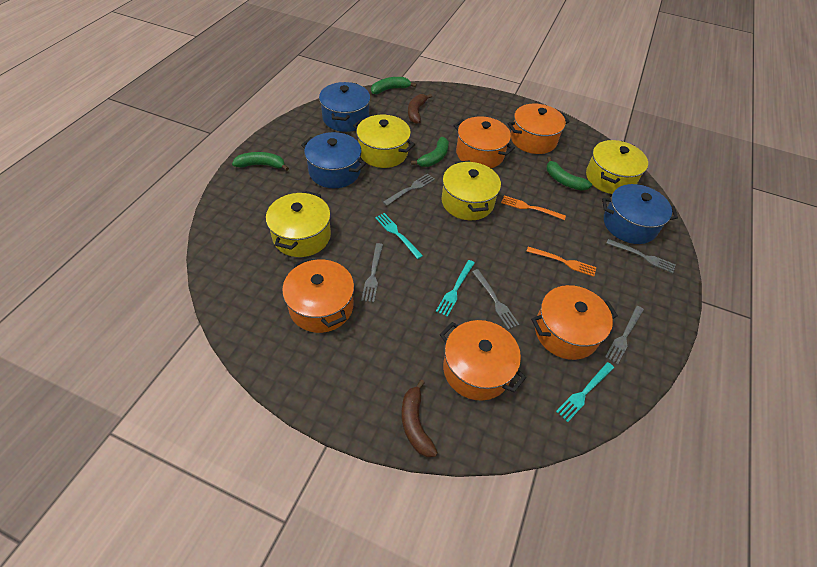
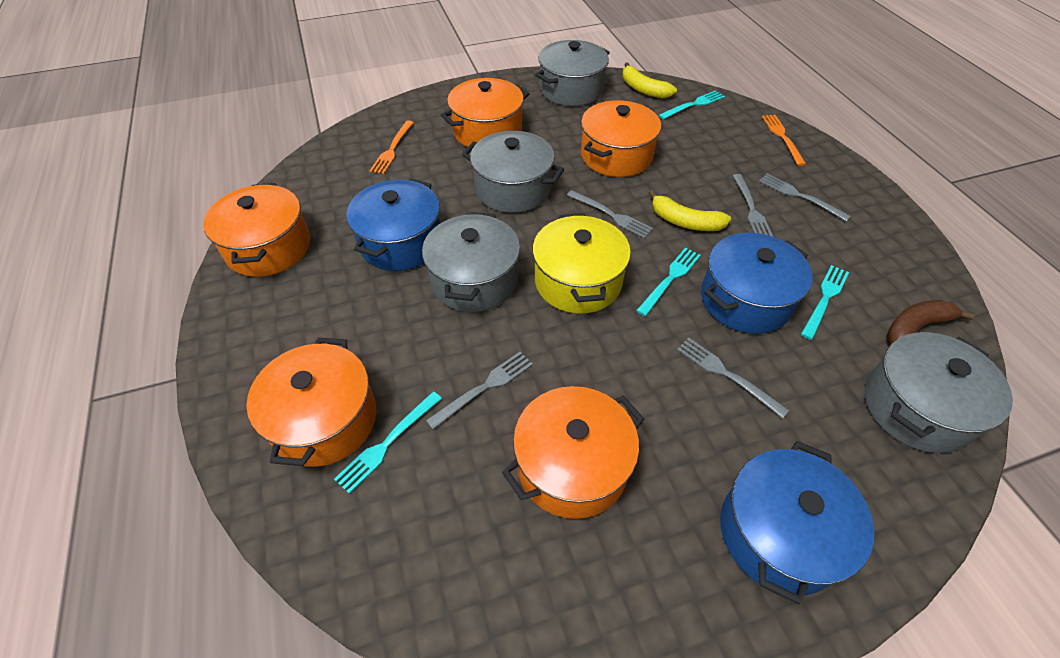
brown banana: 2 -> 1
green banana: 4 -> 0
grey pot: 0 -> 4
turquoise fork: 3 -> 4
yellow banana: 0 -> 2
yellow pot: 4 -> 1

